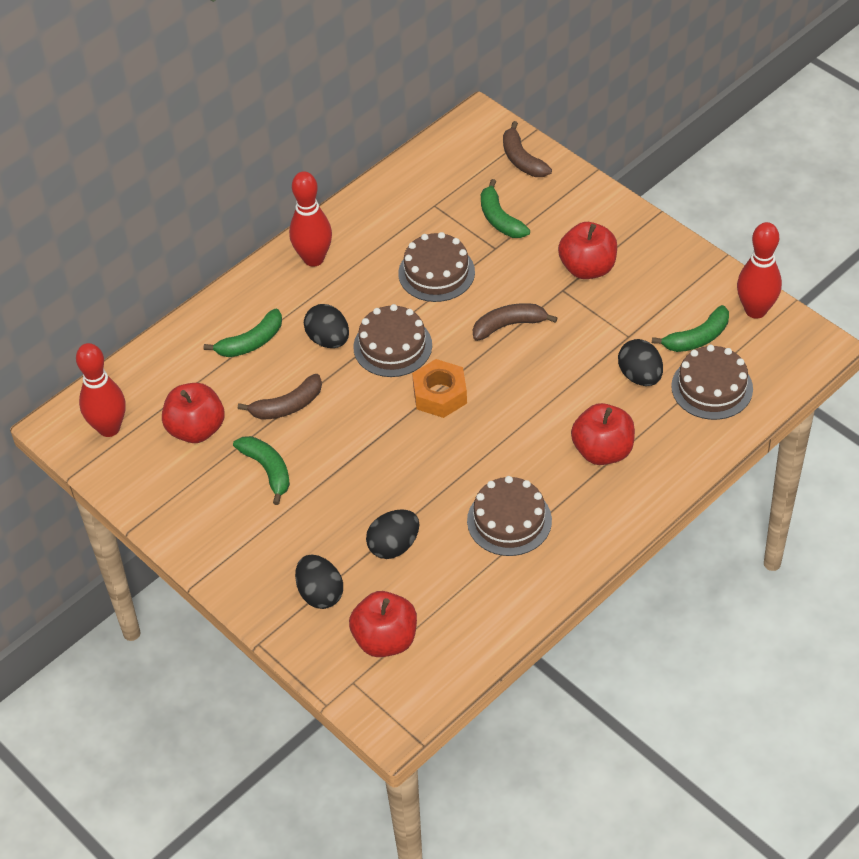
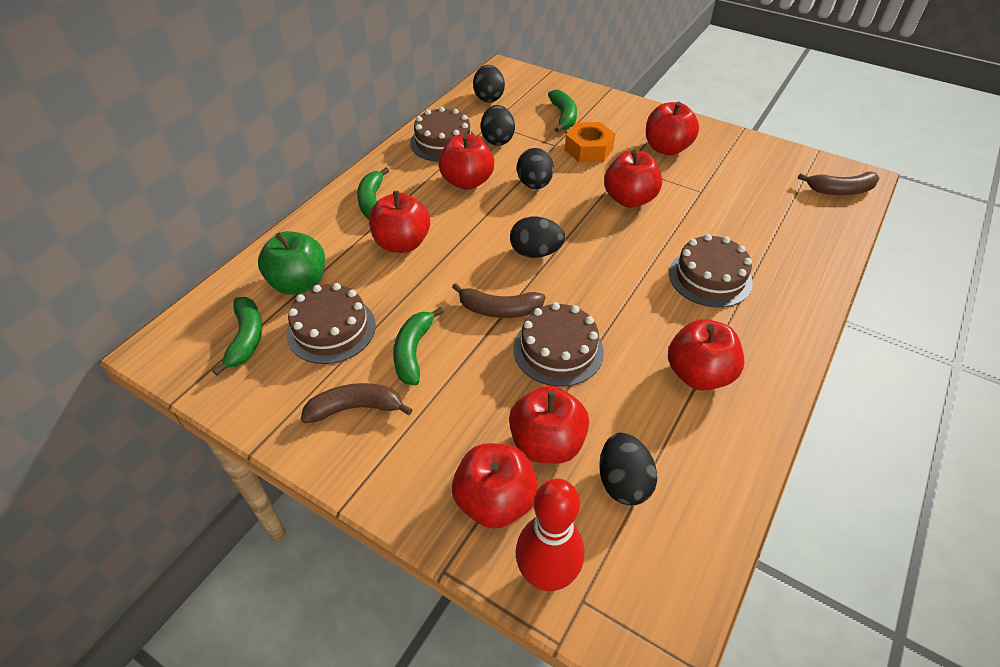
black egg: 4 -> 5
green apple: 0 -> 1
red apple: 4 -> 7
red bowling pin: 3 -> 1

